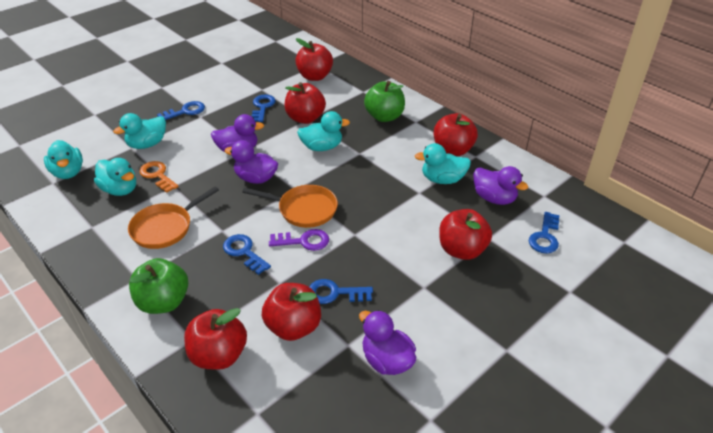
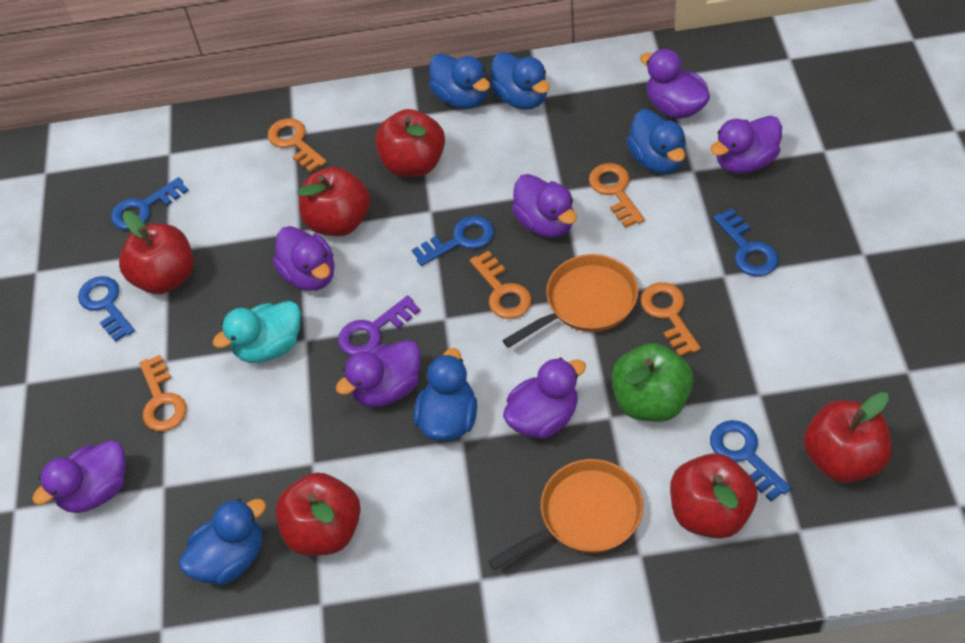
blue duck: 0 -> 5
green apple: 2 -> 1
orange key: 1 -> 5
purple duck: 4 -> 7
turquoise duck: 5 -> 1

